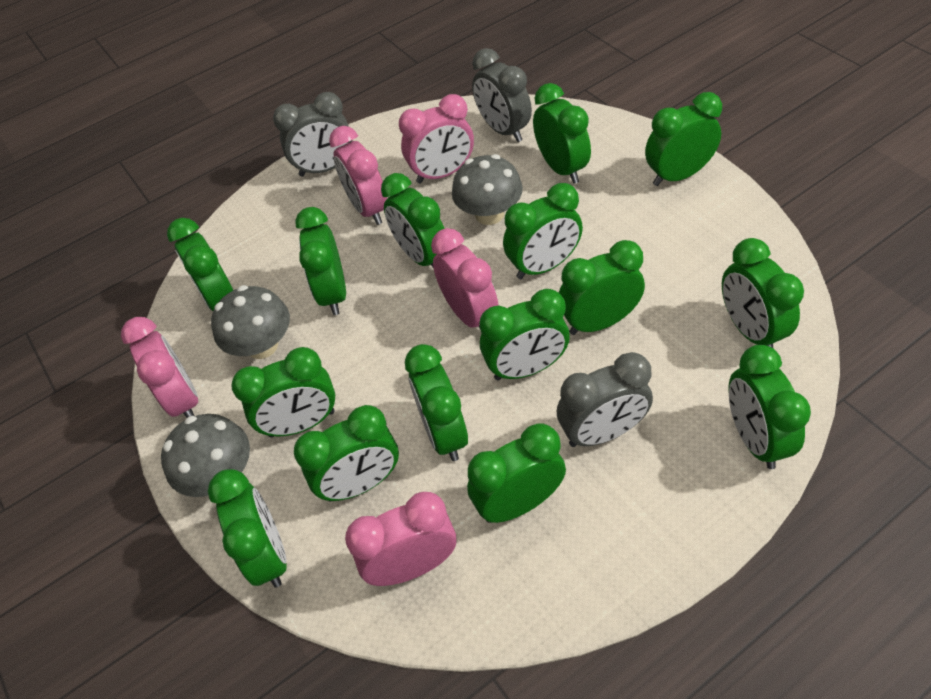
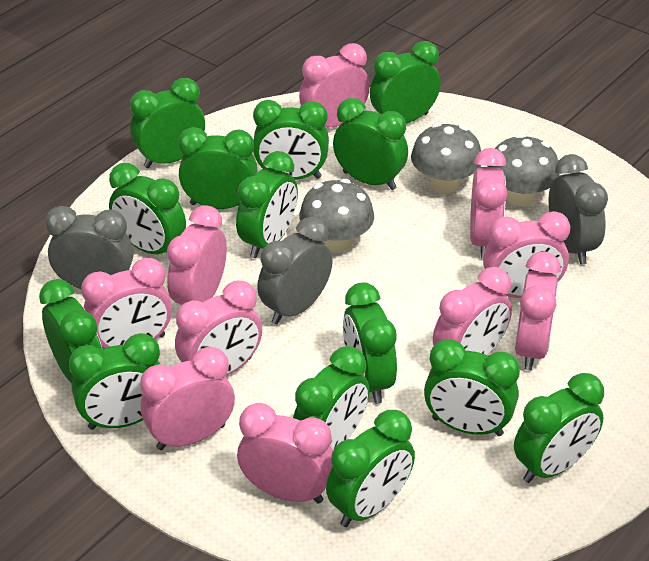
green clock: 15 -> 14
pink clock: 5 -> 10

